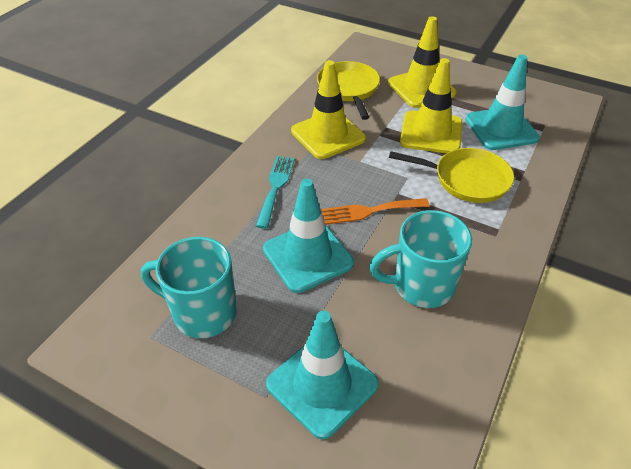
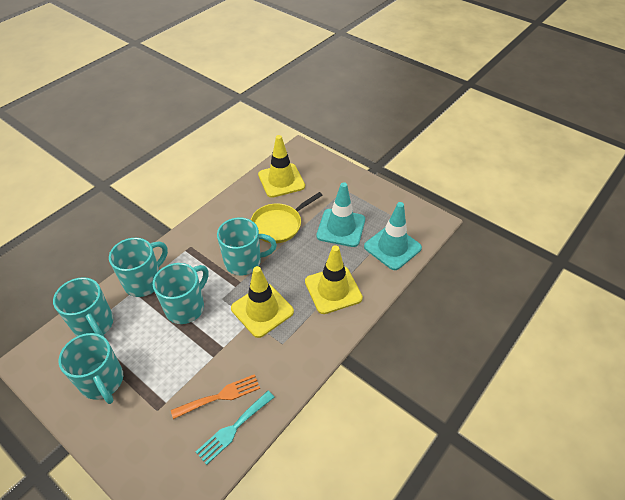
turquoise mug: 2 -> 5
turquoise traffic cone: 3 -> 2
yellow pan: 2 -> 1

